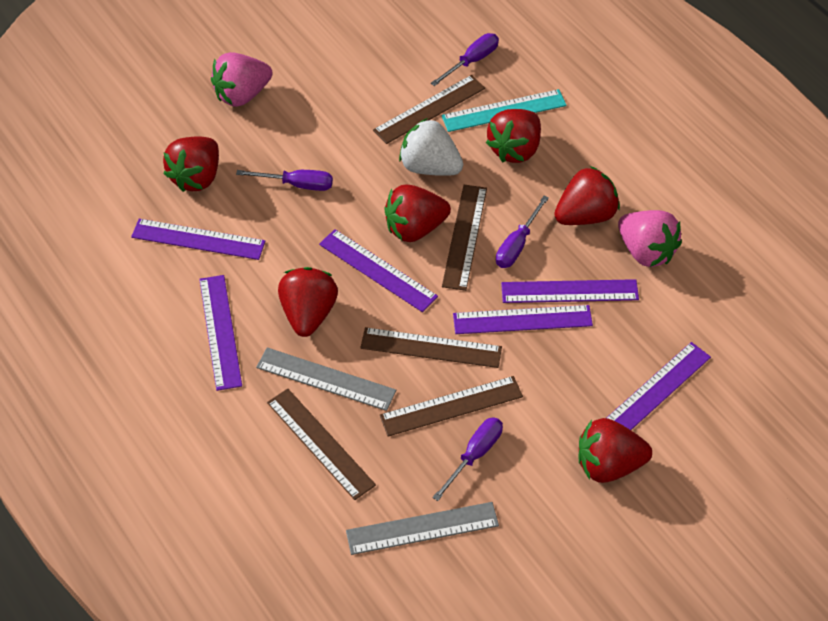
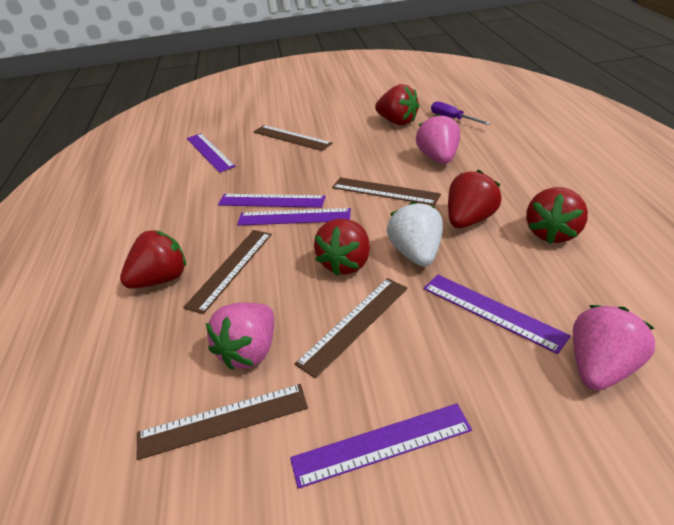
grey ruler: 2 -> 0
pink strawberry: 2 -> 3
purple ruler: 6 -> 5
purple screwdriver: 4 -> 1
red strawberry: 6 -> 5
turquoise ruler: 1 -> 0

